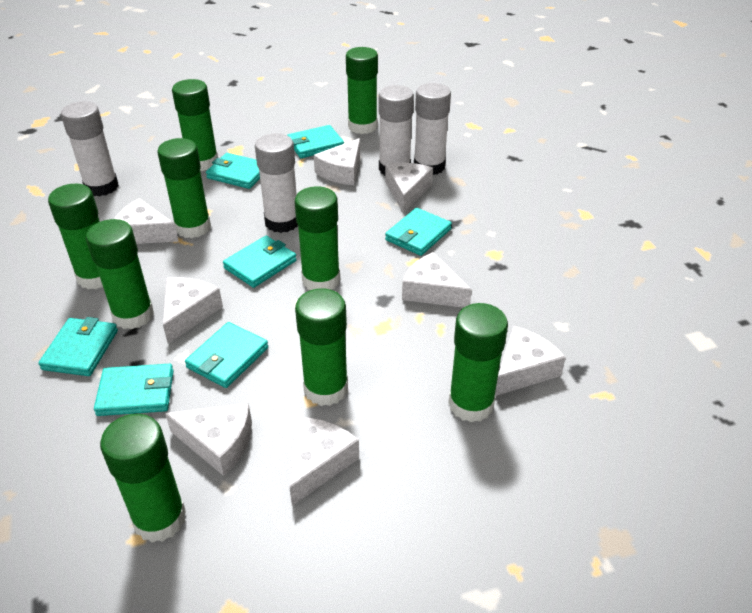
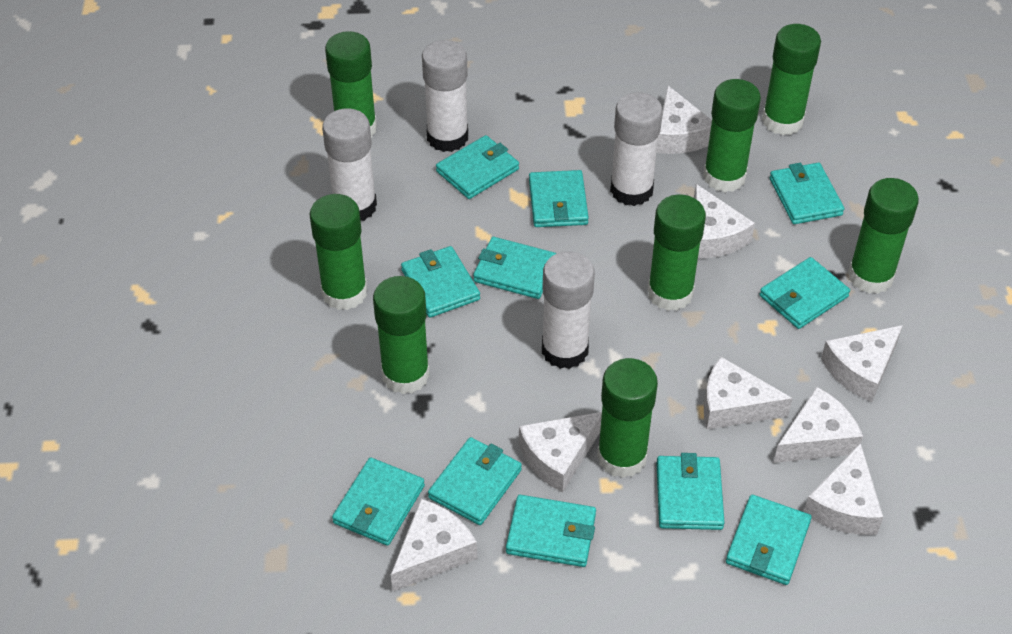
green glue stick: 9 -> 8
turquoise wallet: 7 -> 11

